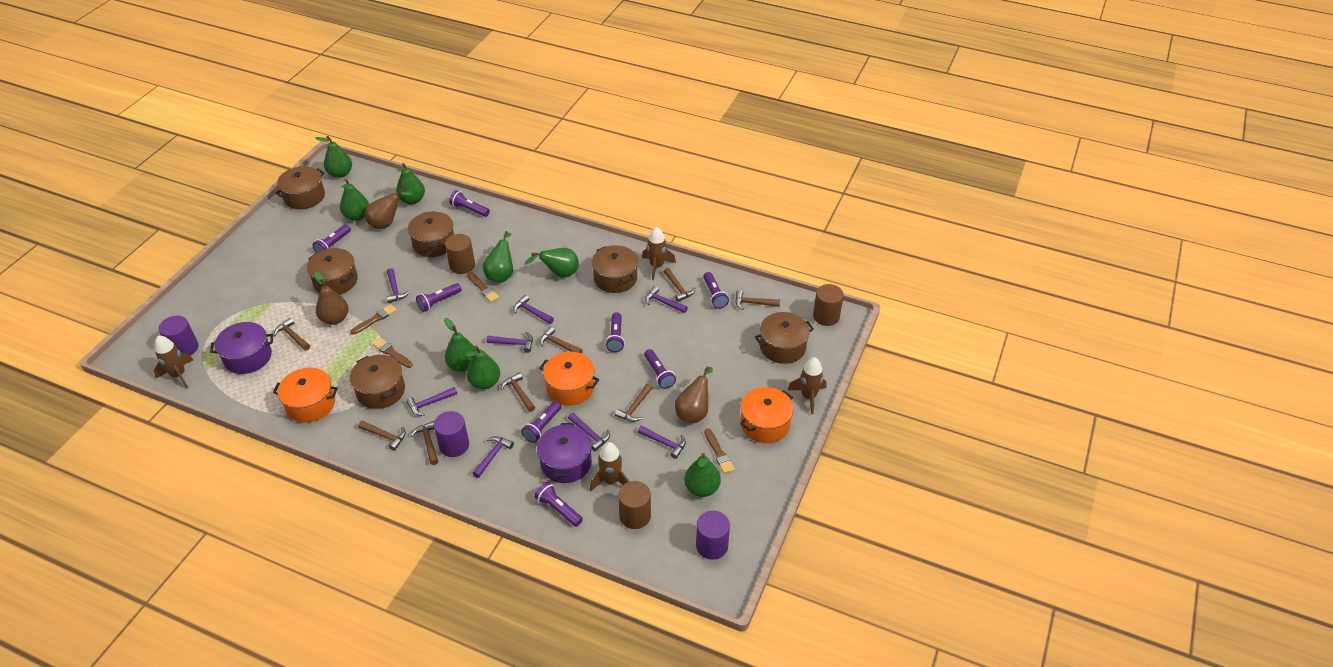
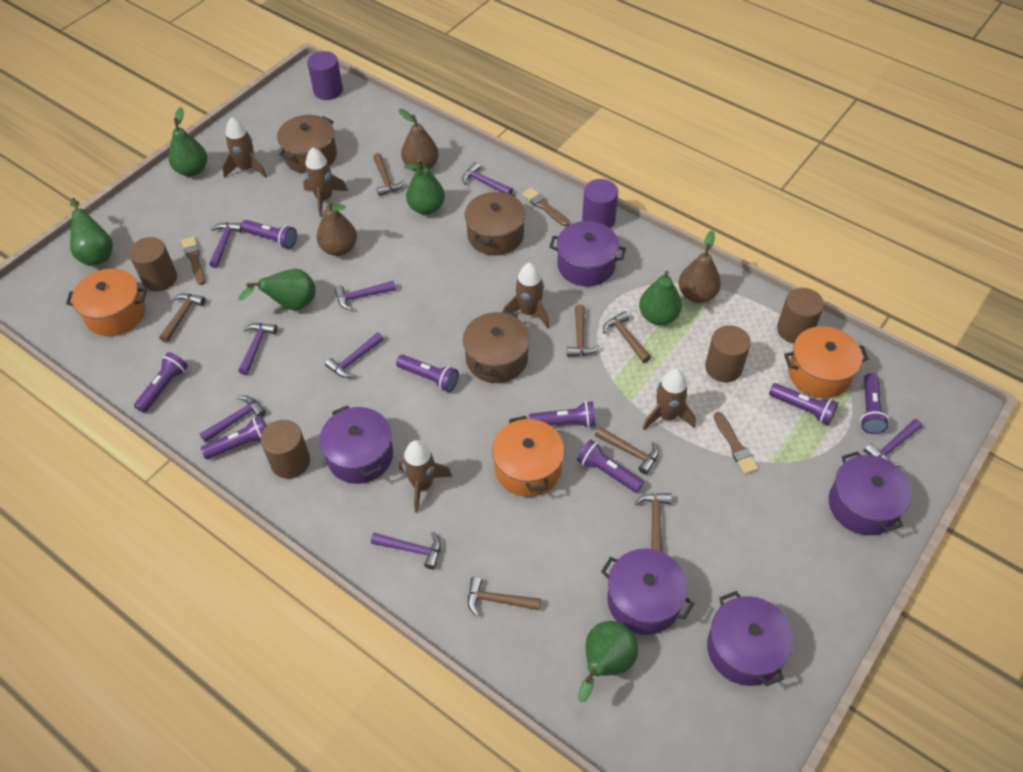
brown brush: 4 -> 3
brown cylinder: 3 -> 4
brown hammer: 8 -> 7
brown pot: 6 -> 3
brown rocket: 4 -> 5
green pear: 8 -> 6
purple cylinder: 3 -> 2
purple pot: 2 -> 5

